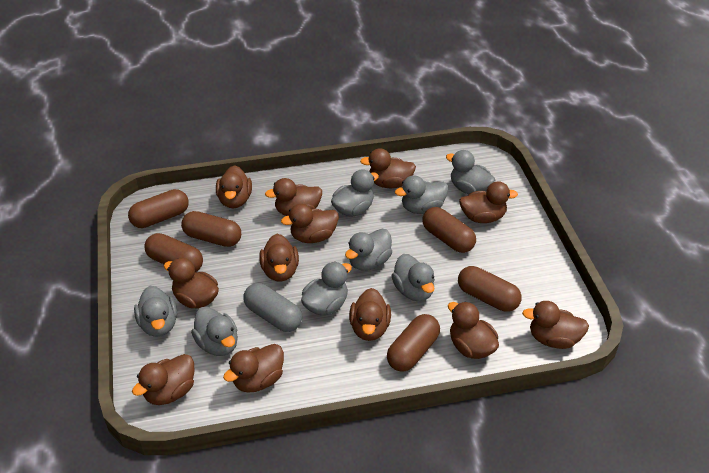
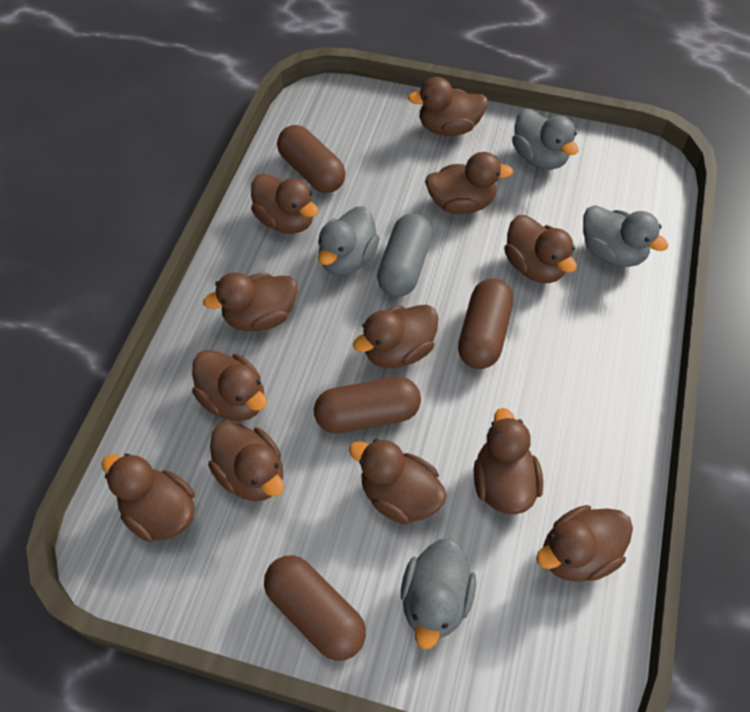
brown capsule: 6 -> 4
grey duck: 8 -> 4

